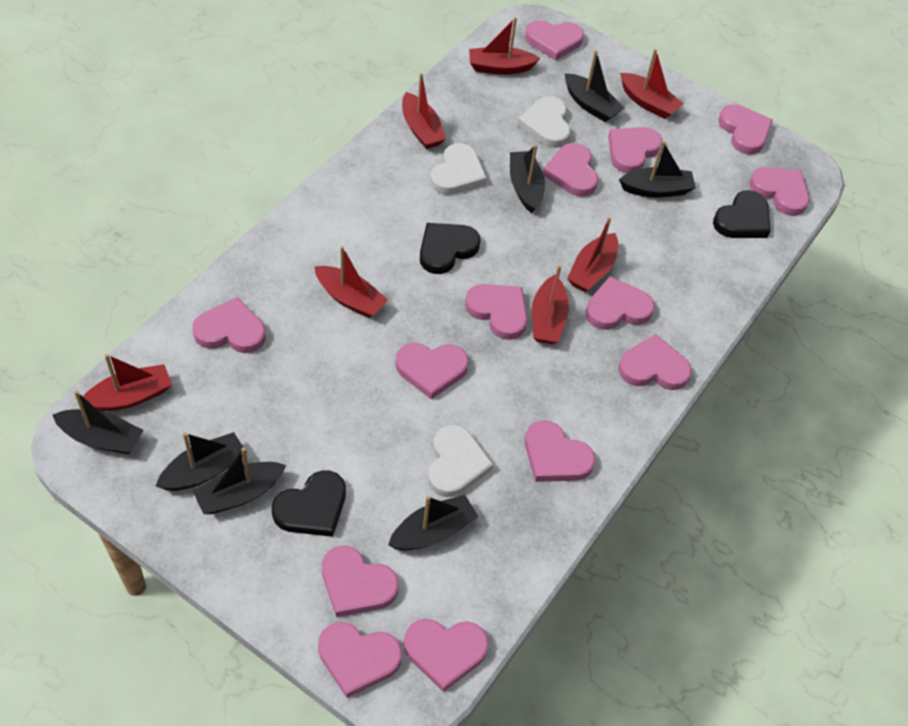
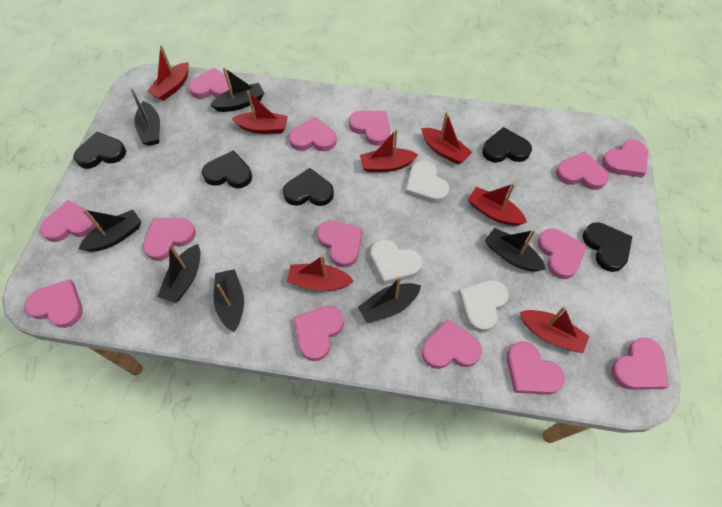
black heart: 3 -> 5

